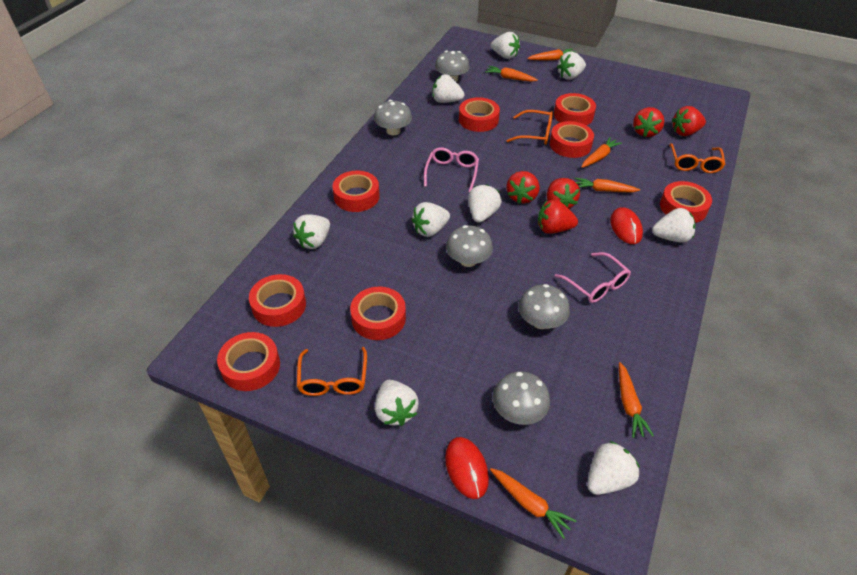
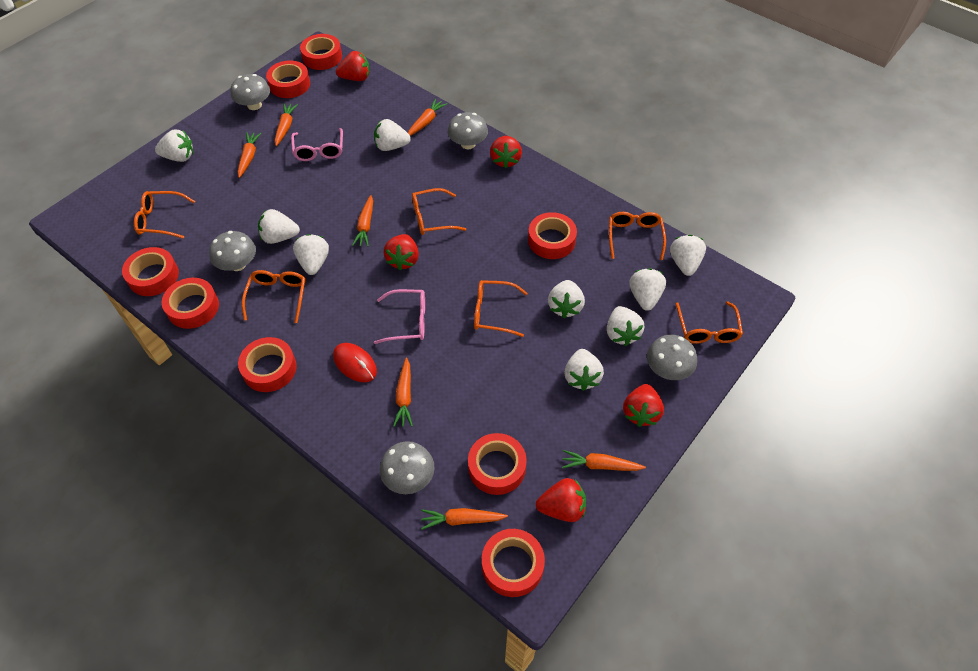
orange carrot: 6 -> 7
orange glasses: 3 -> 6
red mouse: 2 -> 1

